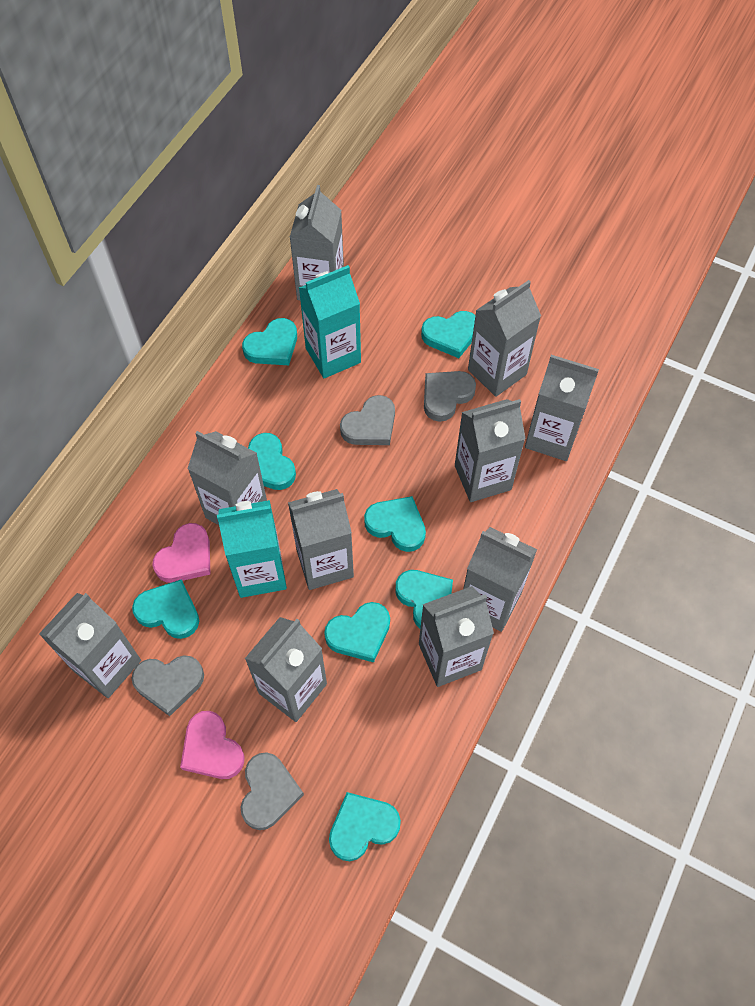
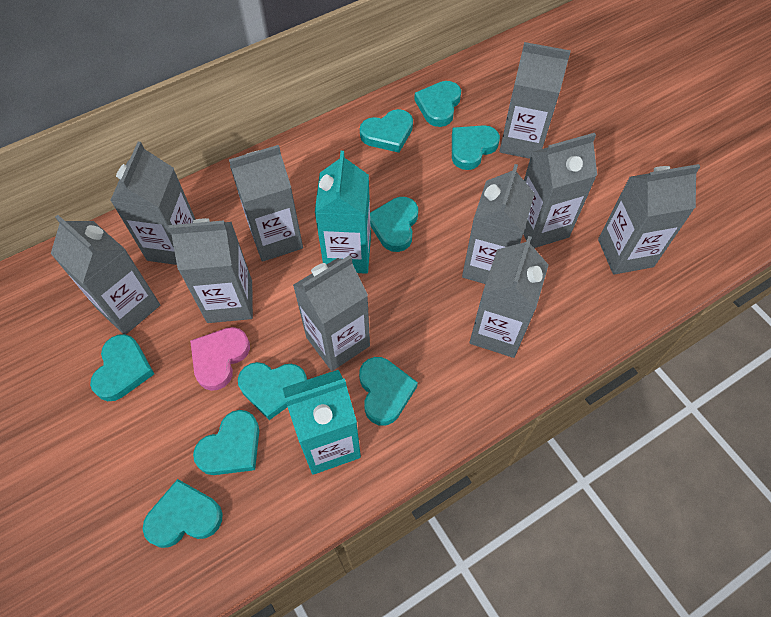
grey heart: 4 -> 0
pink heart: 2 -> 1
turquoise heart: 8 -> 9

